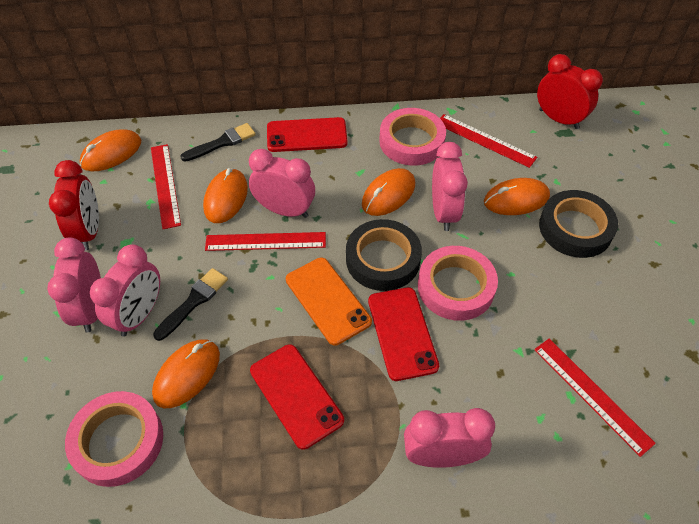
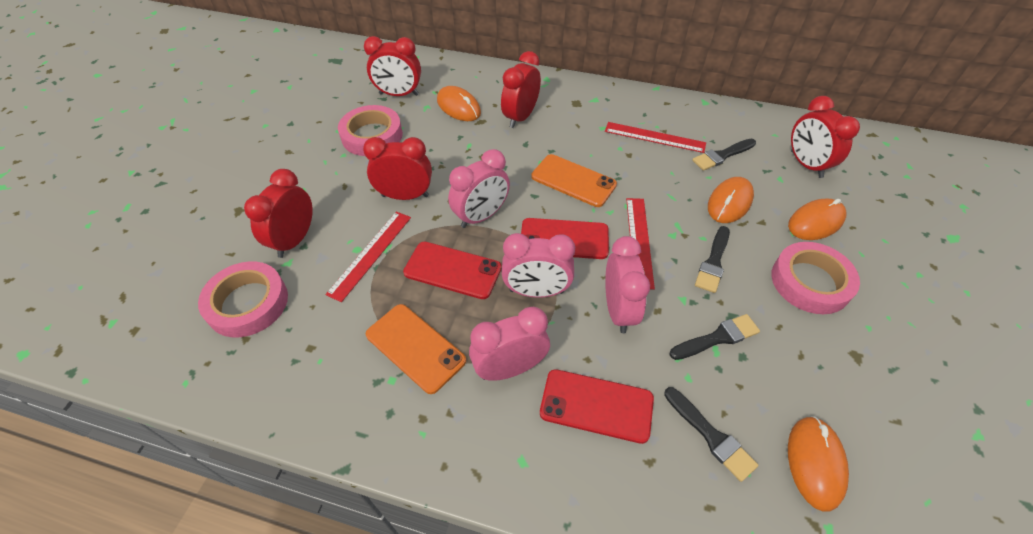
black brush: 2 -> 4
black tape: 2 -> 0
orange mouse: 5 -> 4
orange phone: 1 -> 2
pink clock: 5 -> 4
red clock: 2 -> 5
red ruler: 4 -> 3

